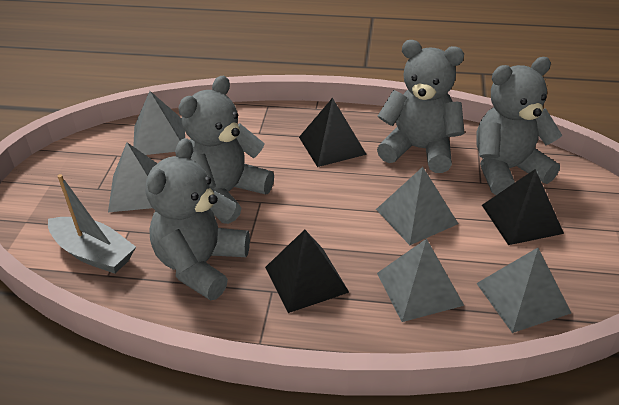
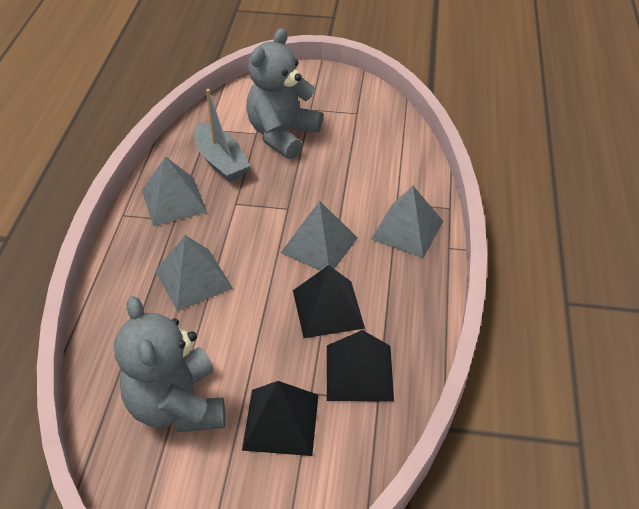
grey pyramid: 5 -> 4
grey teddy bear: 4 -> 2

